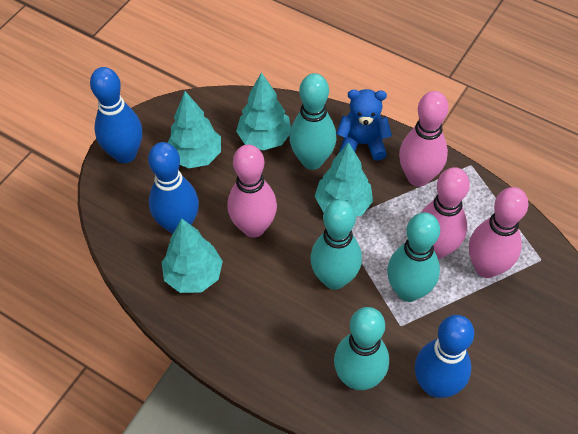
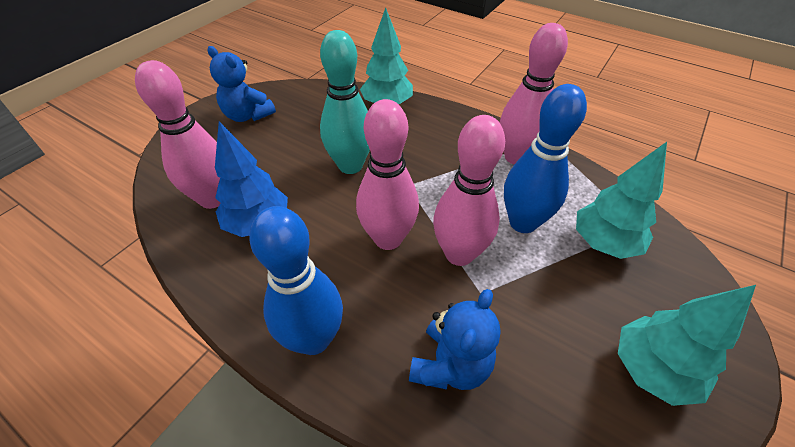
blue bowling pin: 3 -> 2
blue teddy bear: 1 -> 2
blue tree: 0 -> 1
turquoise bowling pin: 4 -> 1
turquoise tree: 4 -> 3

